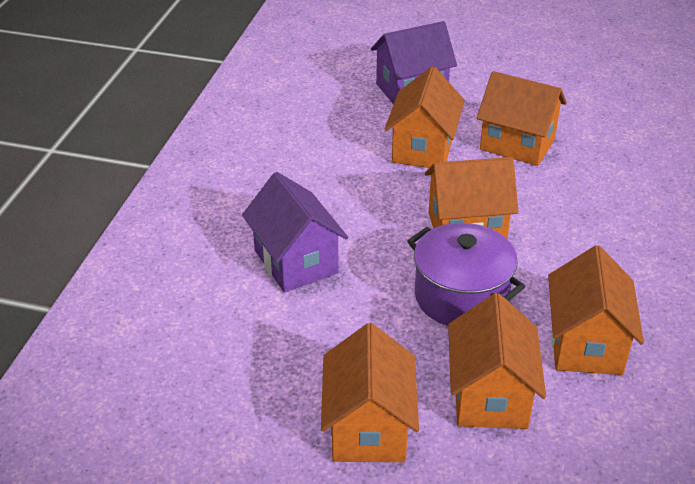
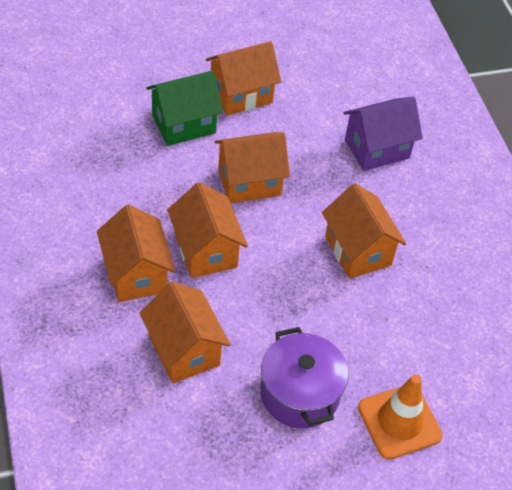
green house: 0 -> 1
orange traffic cone: 0 -> 1
purple house: 2 -> 1

